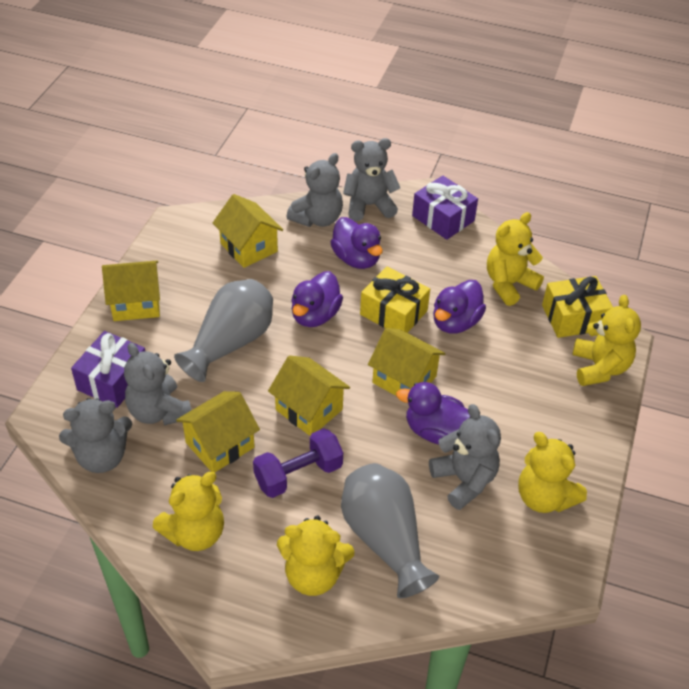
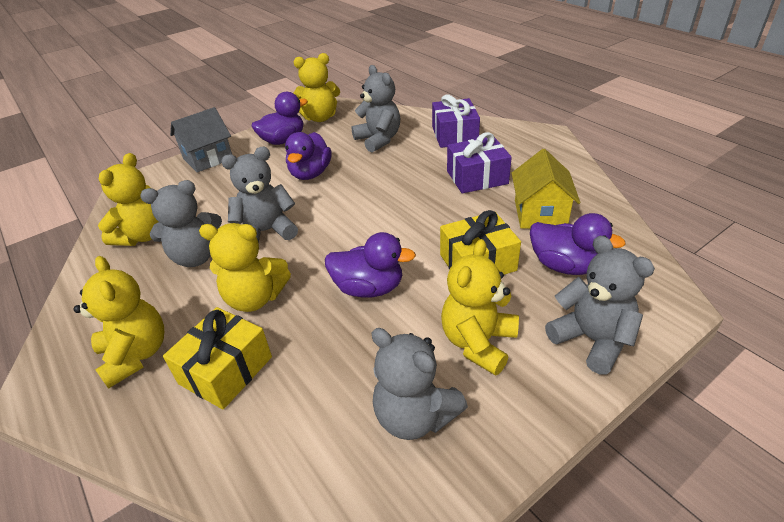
grey house: 0 -> 1
grey vase: 2 -> 0
purple dumbbell: 1 -> 0
yellow house: 5 -> 1

